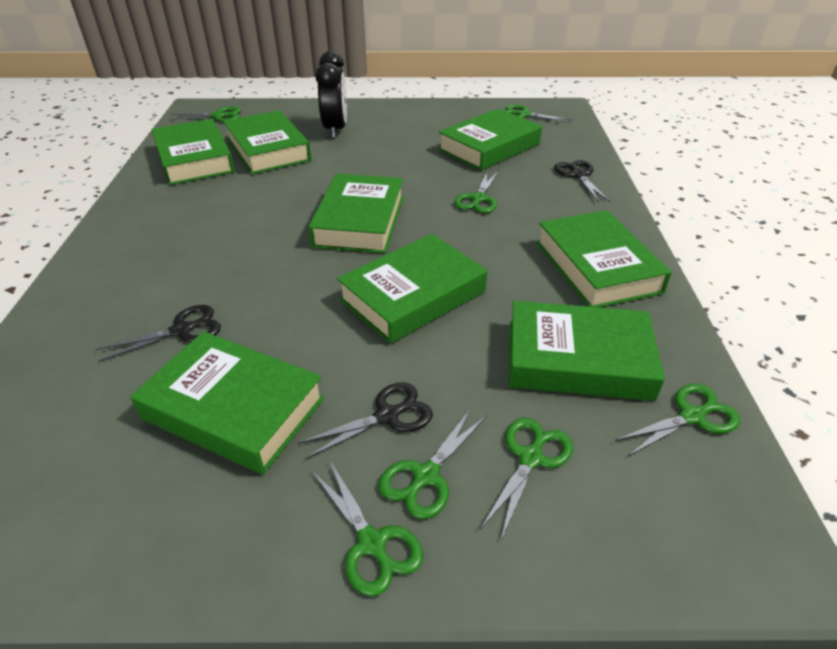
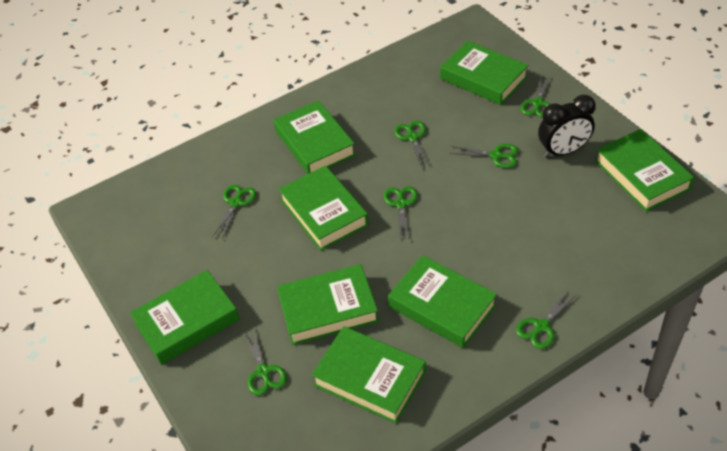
black scissors: 3 -> 0

